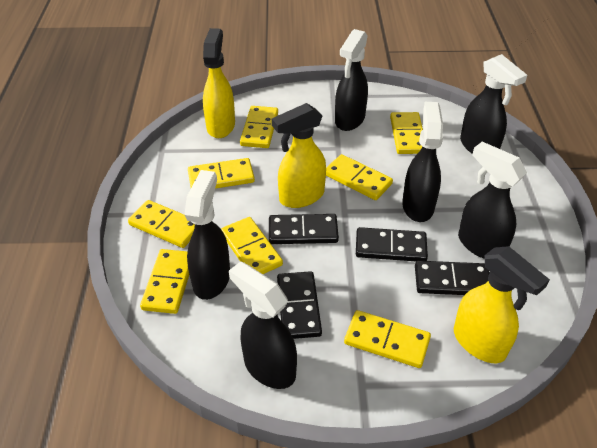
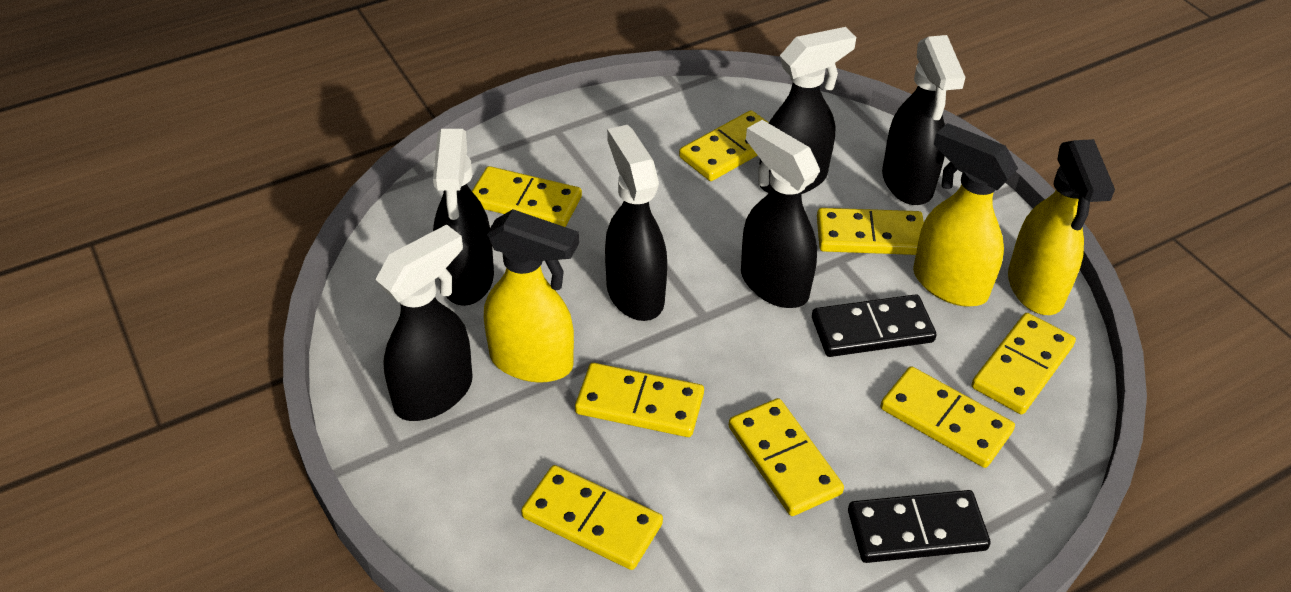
black domino: 4 -> 2

